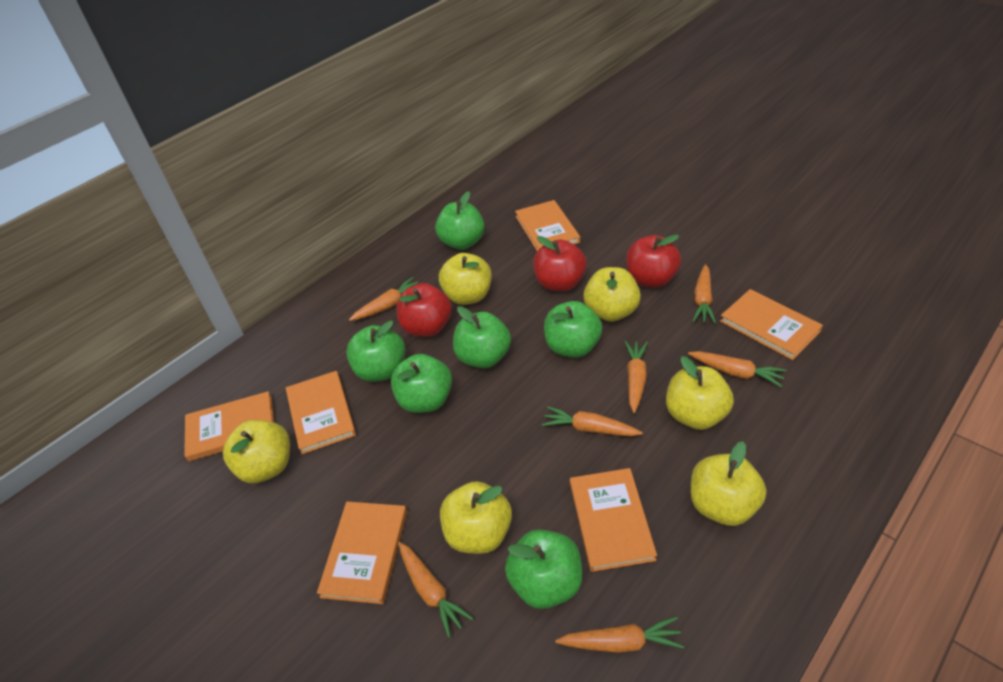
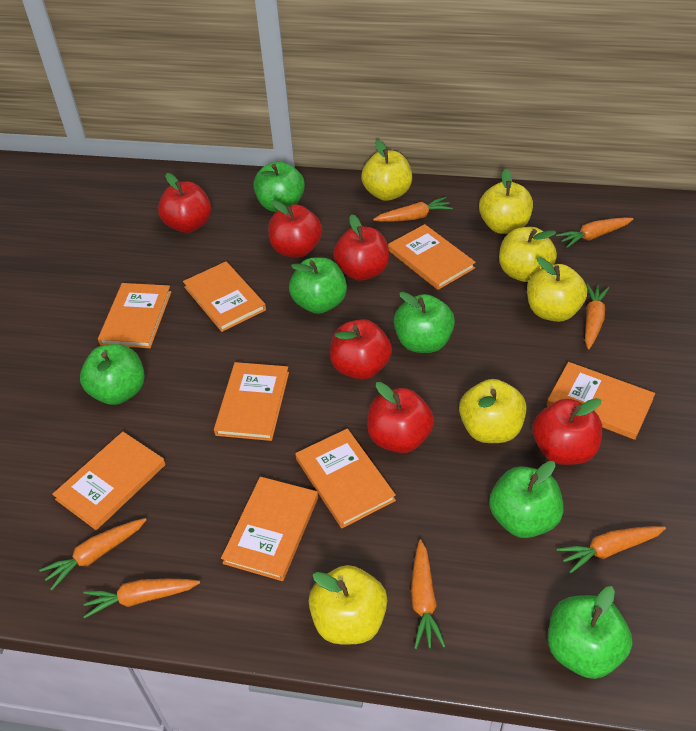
orange book: 6 -> 8
red apple: 3 -> 6

